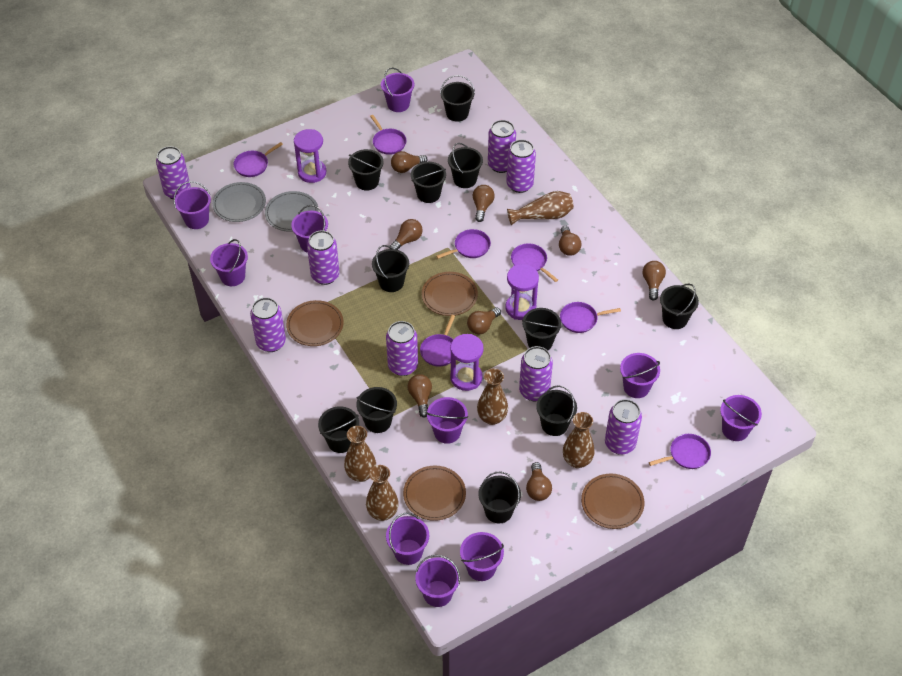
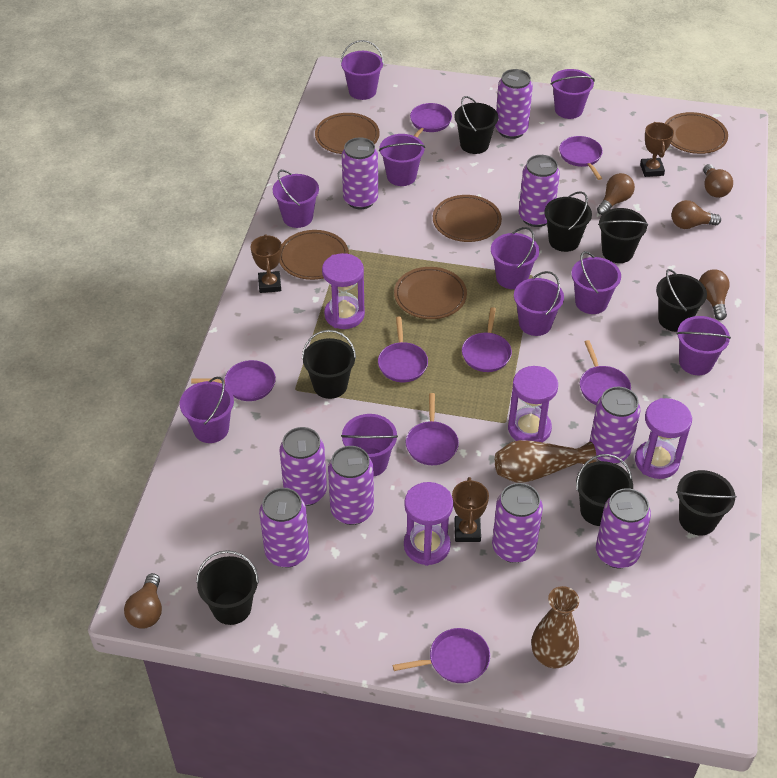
black bucket: 11 -> 8
brown light bulb: 8 -> 5
brown plate: 4 -> 5
brown trophy: 0 -> 3
brown vase: 5 -> 2
grey plate: 2 -> 0
purple can: 8 -> 9
purple hourglass: 3 -> 4
purple pan: 7 -> 8

